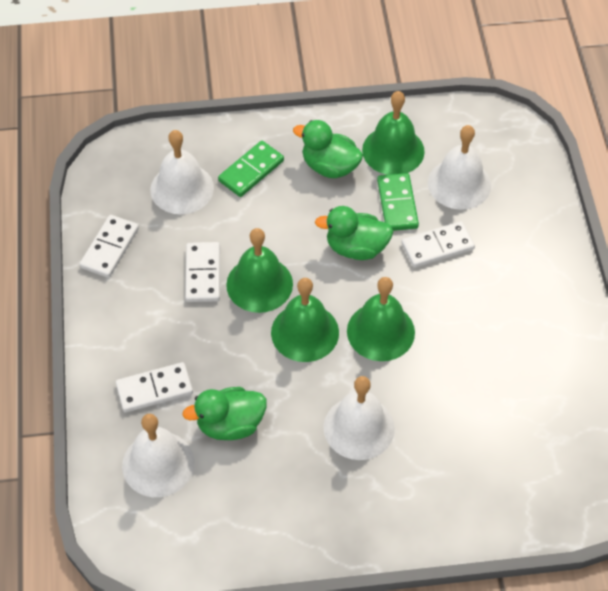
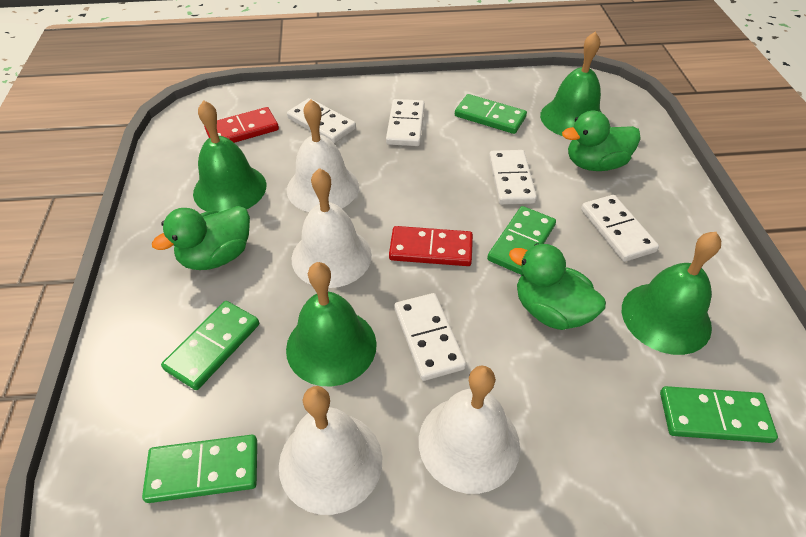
green domino: 2 -> 5
red domino: 0 -> 2
white domino: 4 -> 5

